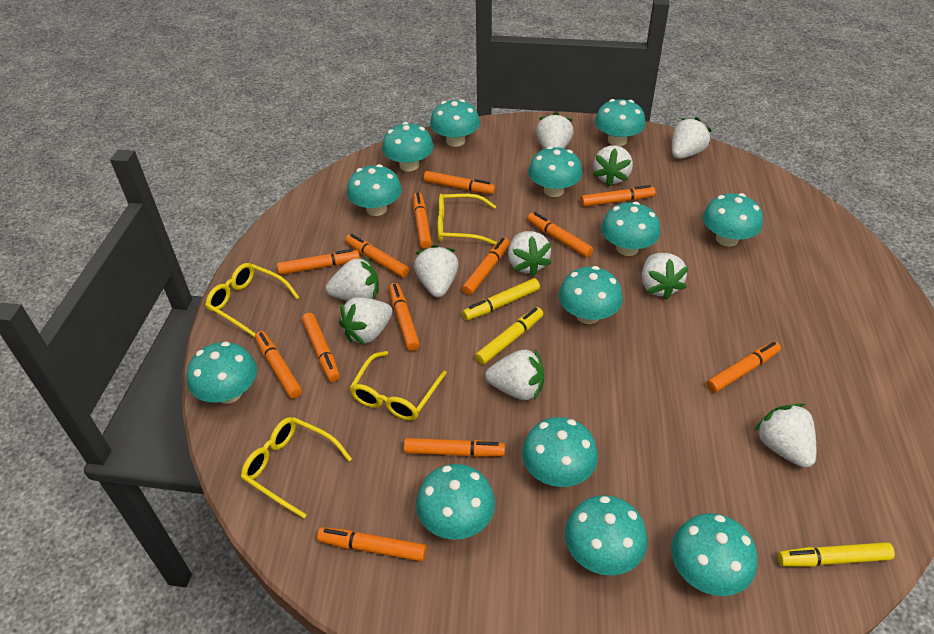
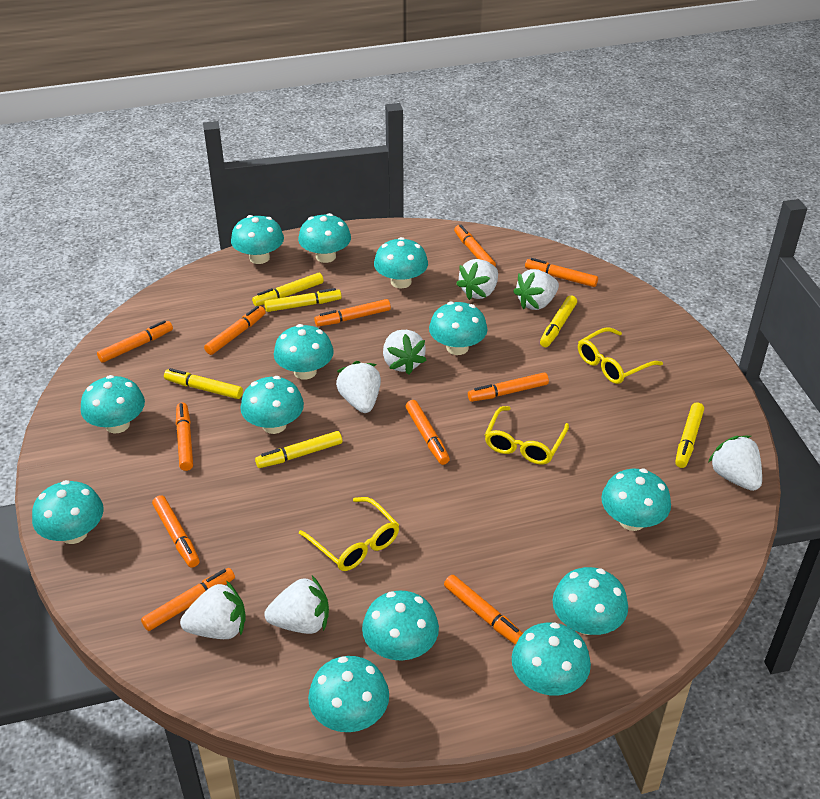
orange marker: 13 -> 11
white strawberry: 10 -> 7
yellow glasses: 4 -> 3
yellow marker: 3 -> 6

